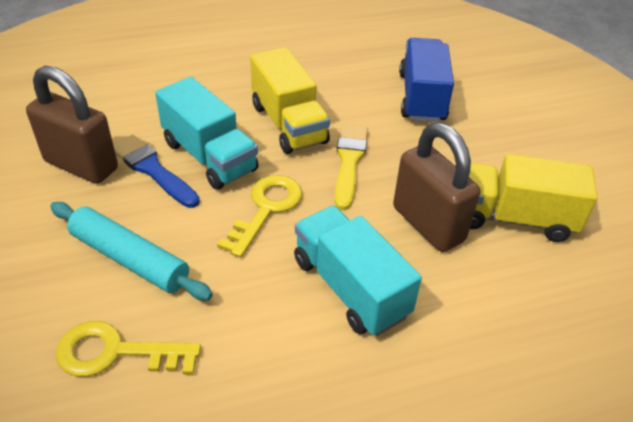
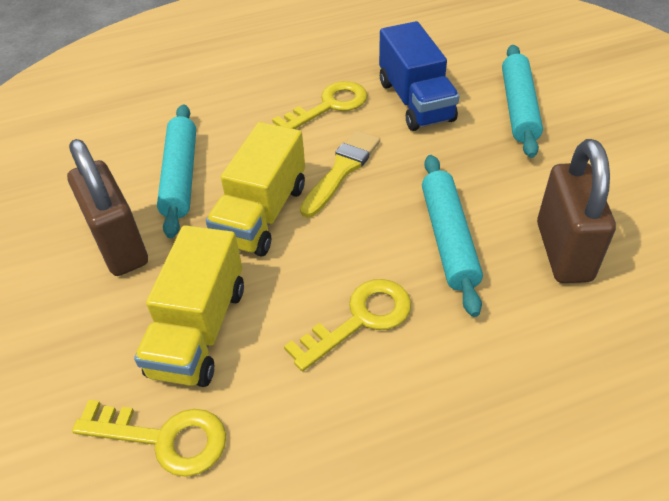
blue brush: 1 -> 0
turquoise rolling pin: 1 -> 3
turquoise truck: 2 -> 0
yellow key: 2 -> 3

